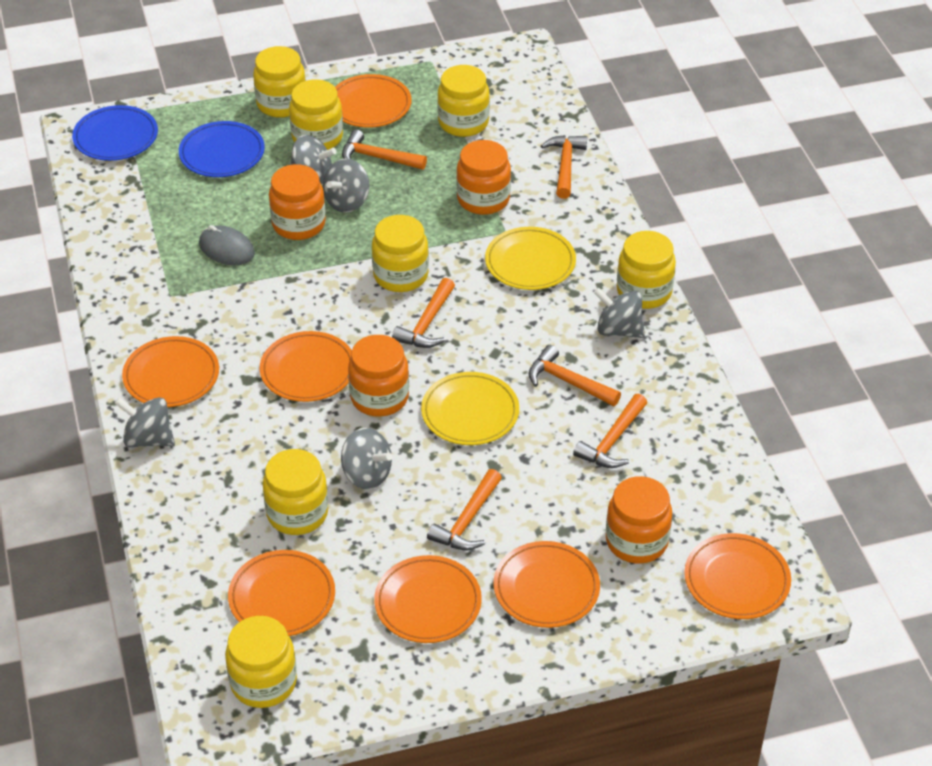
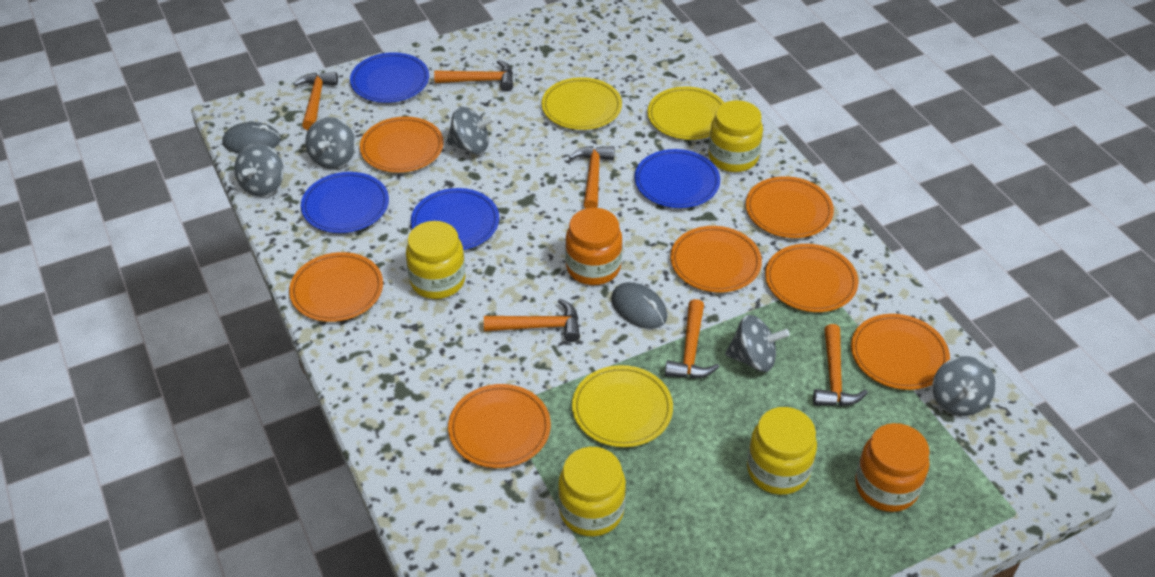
blue plate: 2 -> 4
grey mouse: 1 -> 2
orange jar: 4 -> 2
yellow jar: 7 -> 4
yellow plate: 2 -> 3

